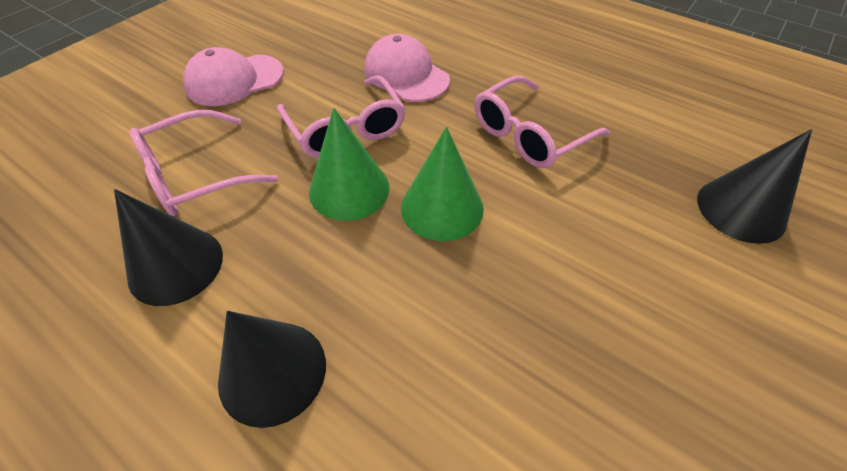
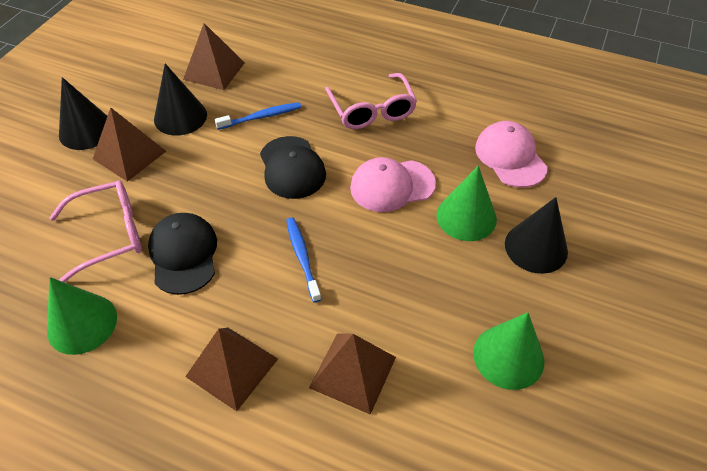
black cap: 0 -> 2
blue toothbrush: 0 -> 2
brown pyramid: 0 -> 4
green cone: 2 -> 3
pink glasses: 3 -> 2

